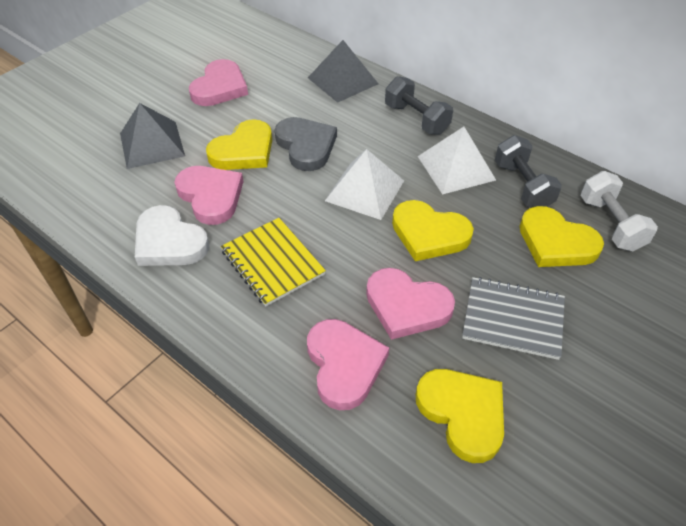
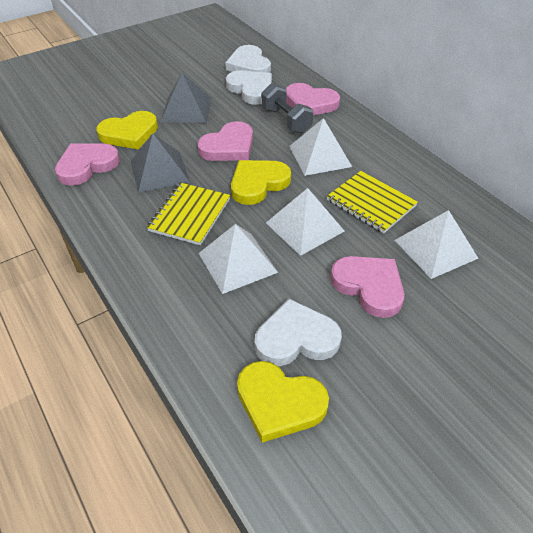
grey dumbbell: 2 -> 1
grey heart: 1 -> 0
grey notebook: 1 -> 0
white dumbbell: 1 -> 0
white heart: 1 -> 3
white pyramid: 2 -> 4
yellow heart: 4 -> 3
yellow notebook: 1 -> 2

